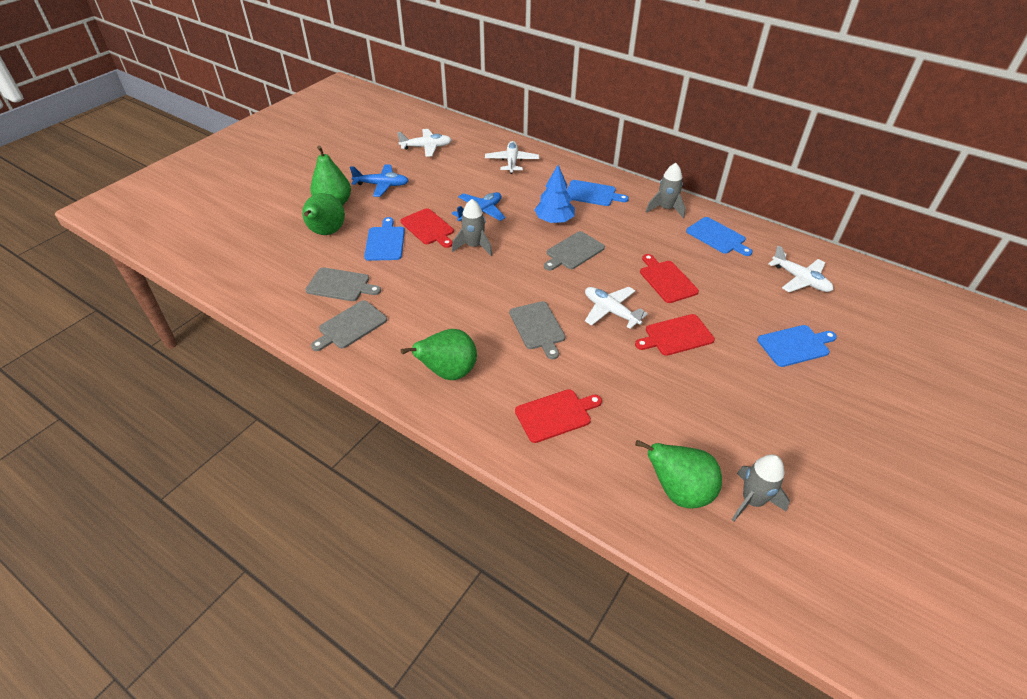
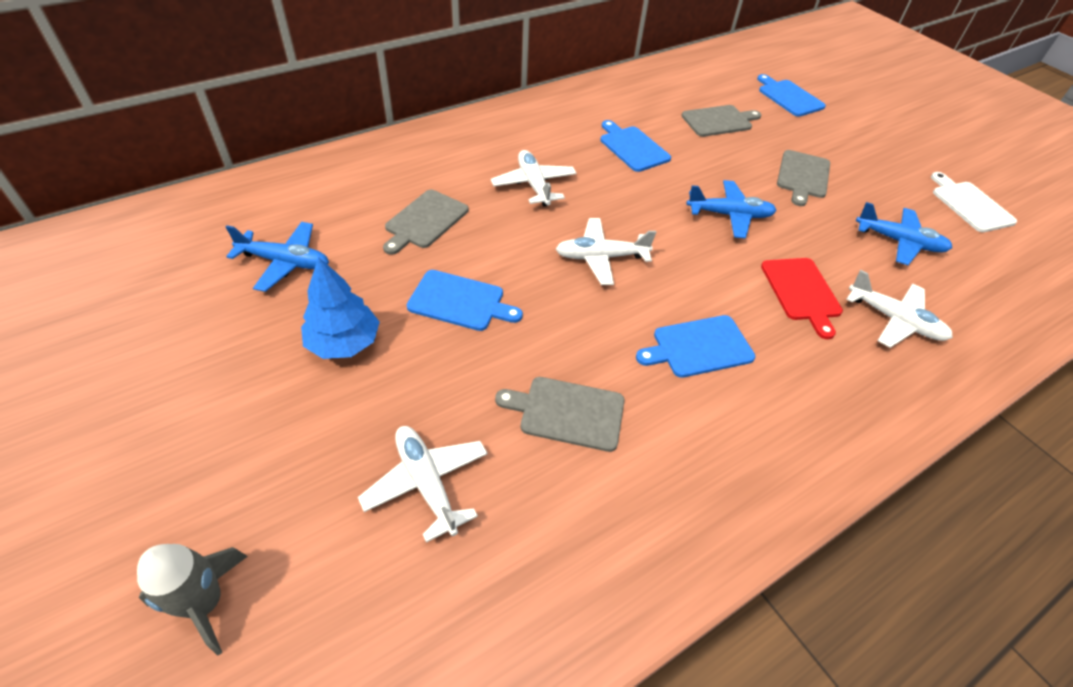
blue plane: 2 -> 3
green pear: 4 -> 0
grey rocket: 3 -> 1
red cutting board: 4 -> 1
white cutting board: 0 -> 1

